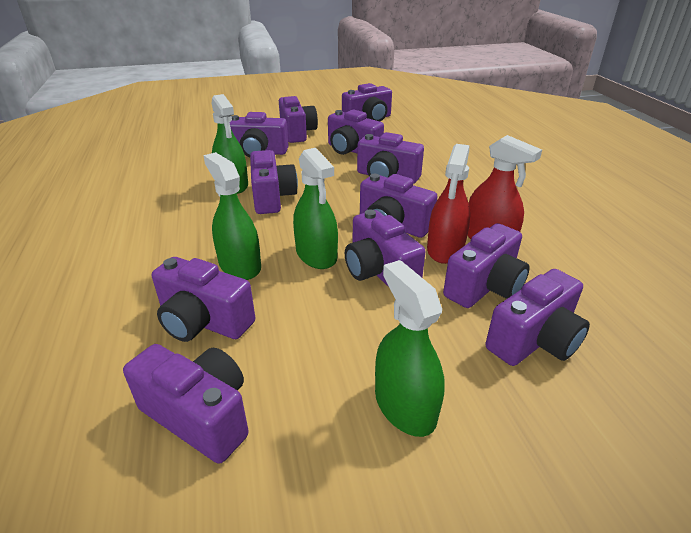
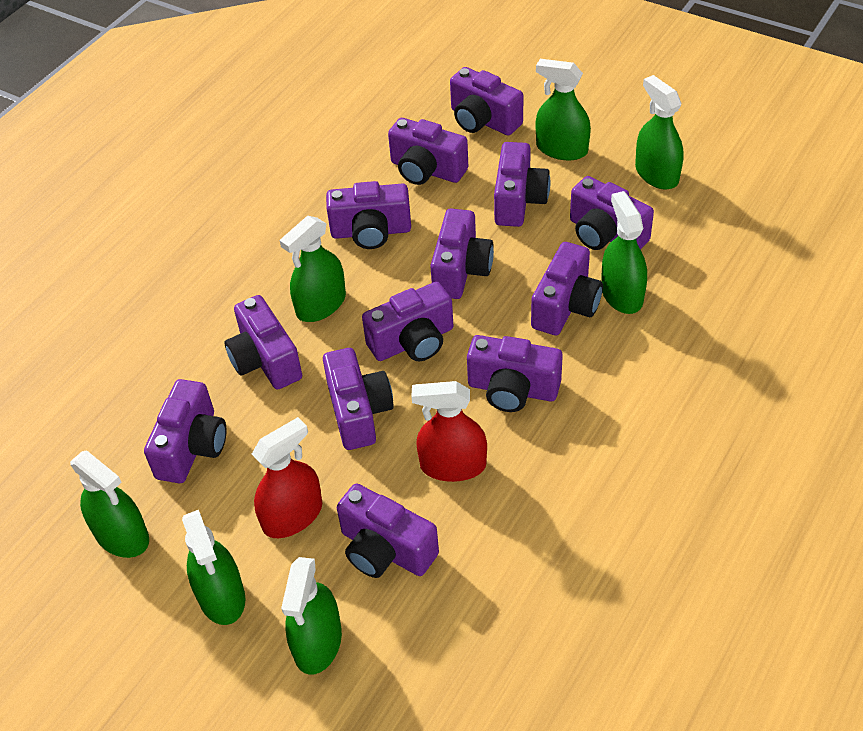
green spray bottle: 4 -> 7
purple camera: 12 -> 13

